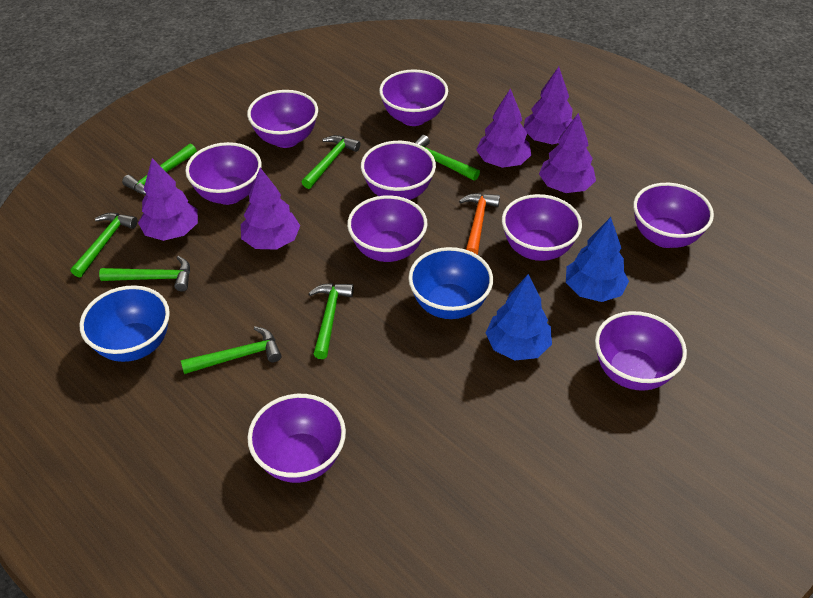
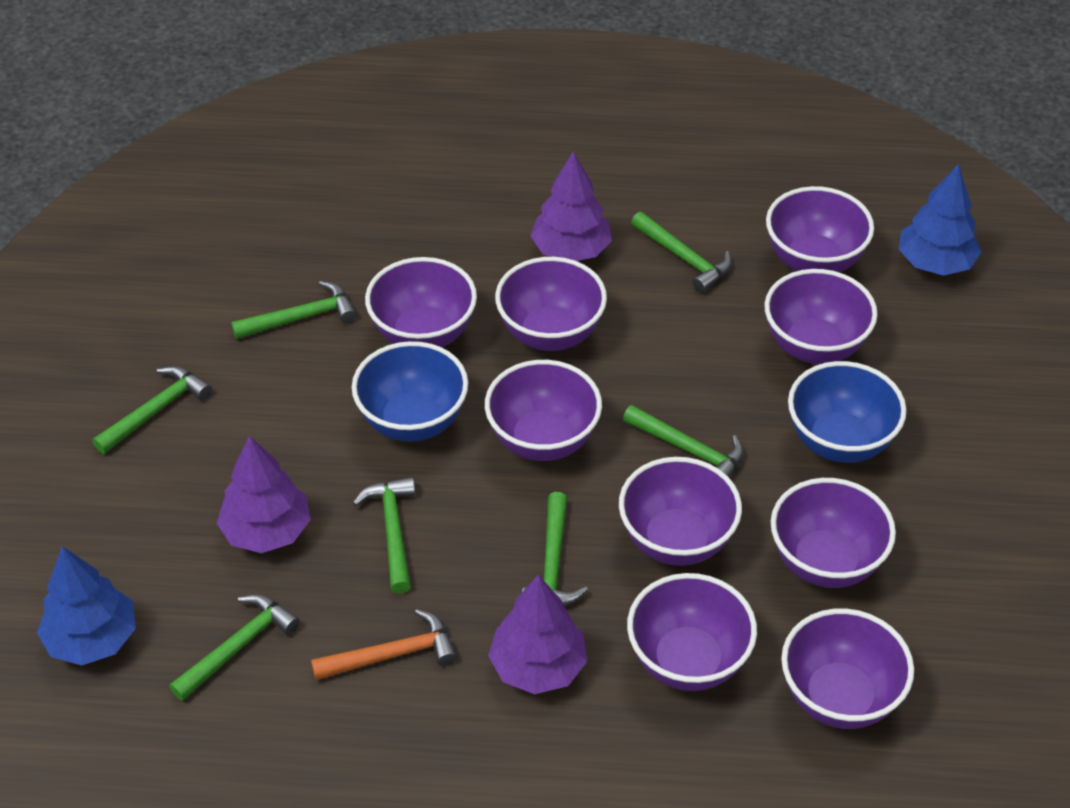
purple tree: 5 -> 3

